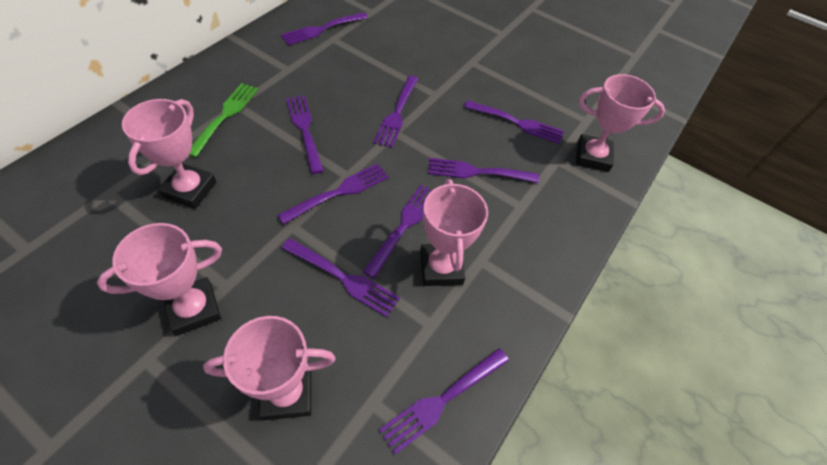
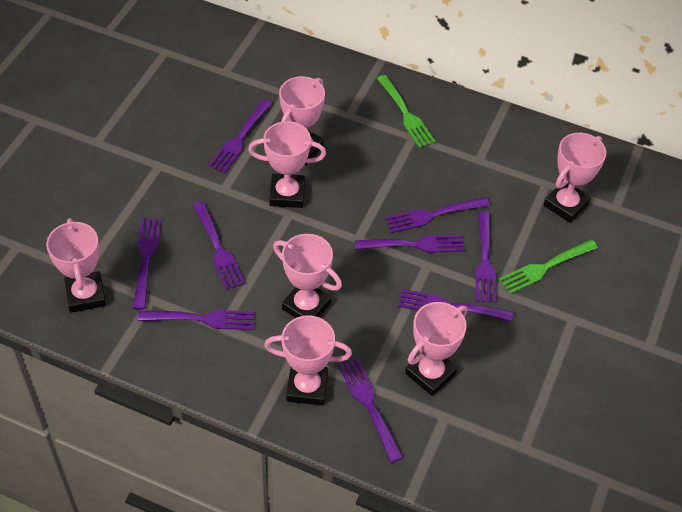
green fork: 1 -> 2
pink trophy: 5 -> 7

